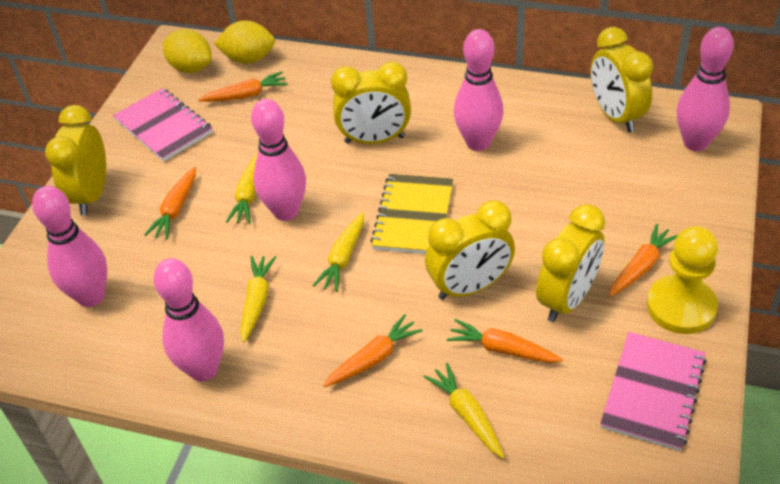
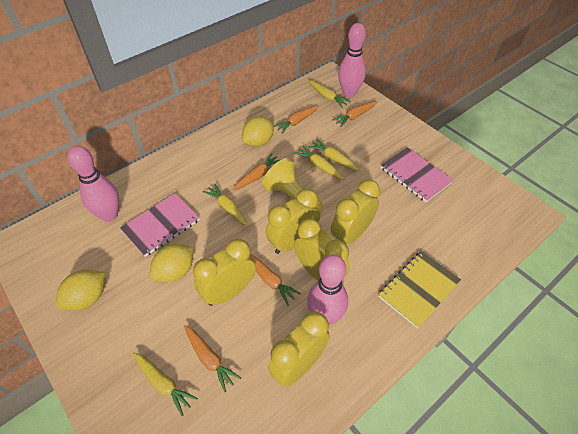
pink bowling pin: 5 -> 3
yellow carrot: 4 -> 5
yellow lemon: 2 -> 3

